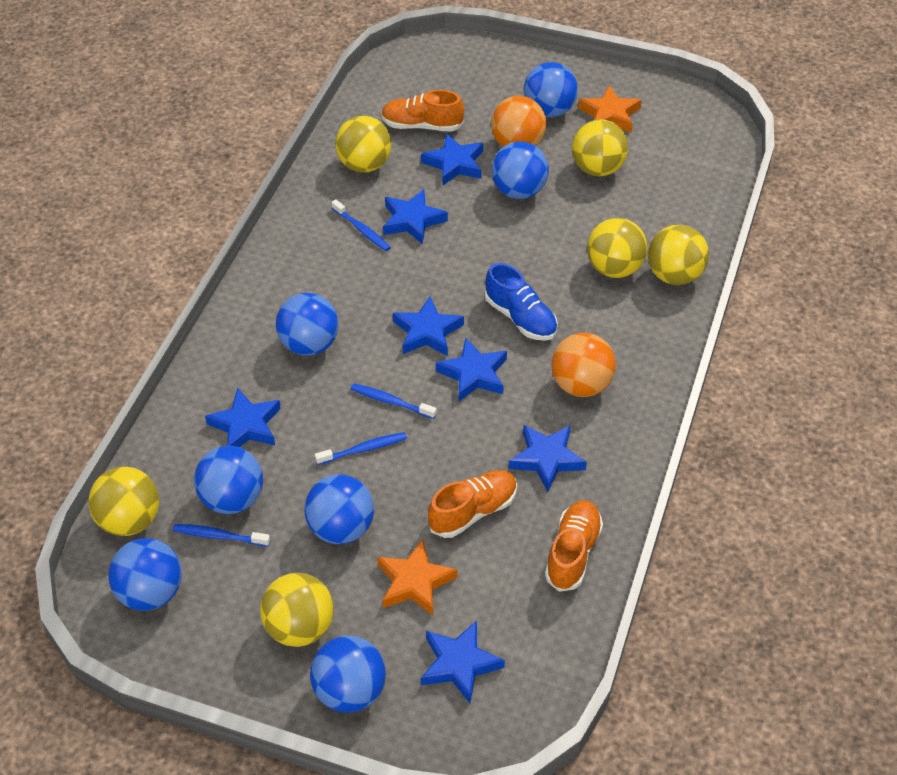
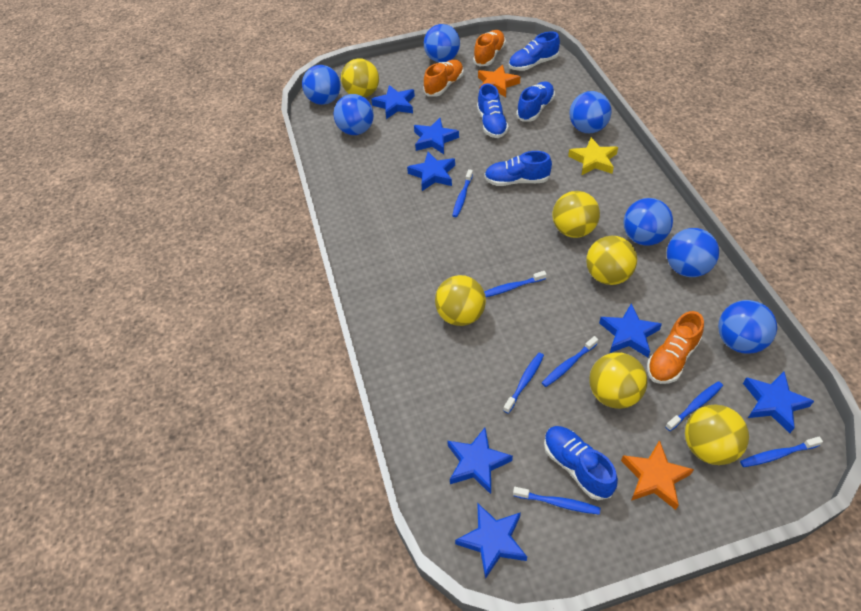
blue shoe: 1 -> 5
blue toothbrush: 4 -> 7
orange ball: 2 -> 0
yellow star: 0 -> 1

